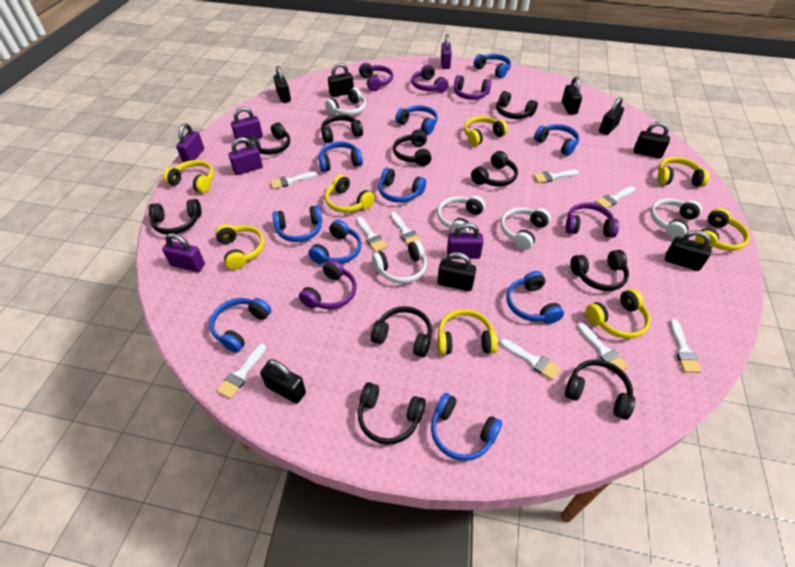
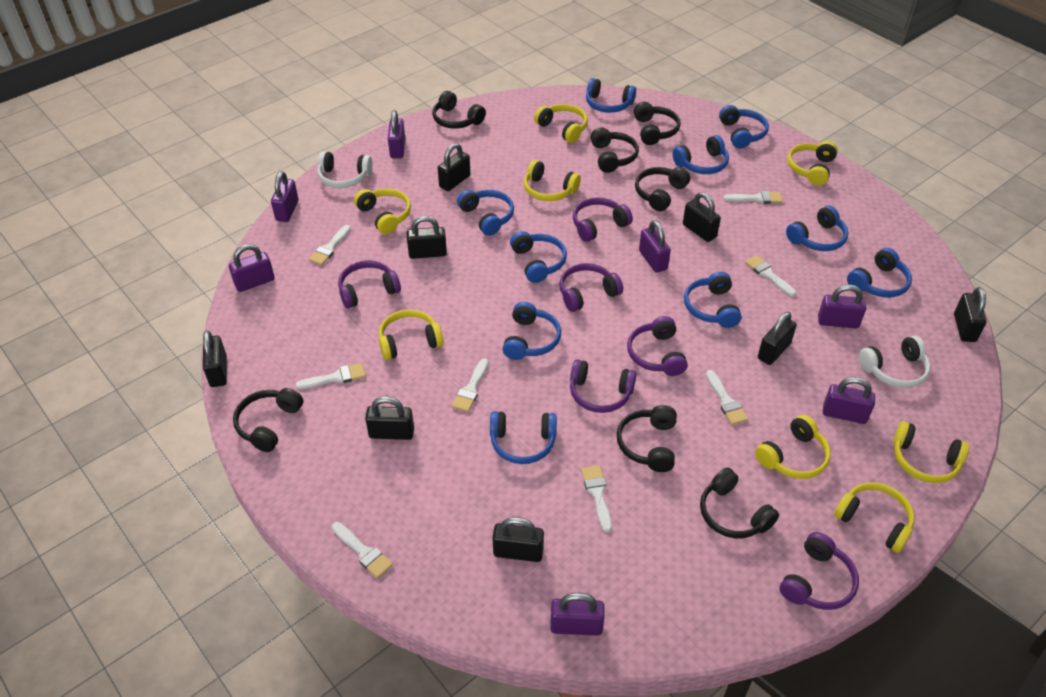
black headphones: 10 -> 7
purple headphones: 5 -> 6
purple padlock: 6 -> 7
white brush: 9 -> 8
white headphones: 5 -> 2

